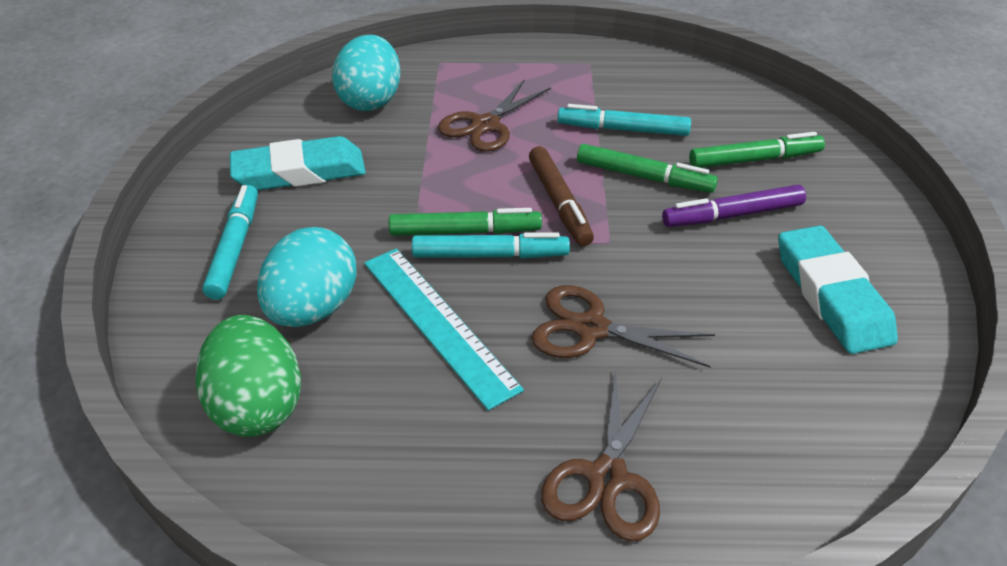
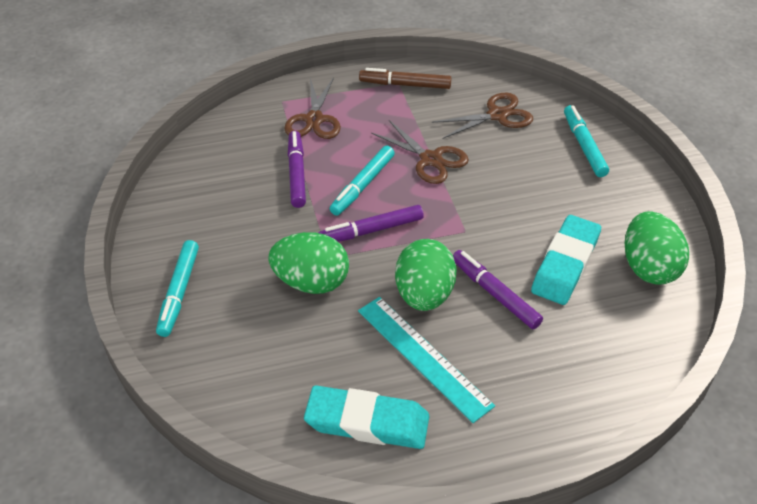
green egg: 1 -> 3
green marker: 3 -> 0
purple marker: 1 -> 3
turquoise egg: 2 -> 0

